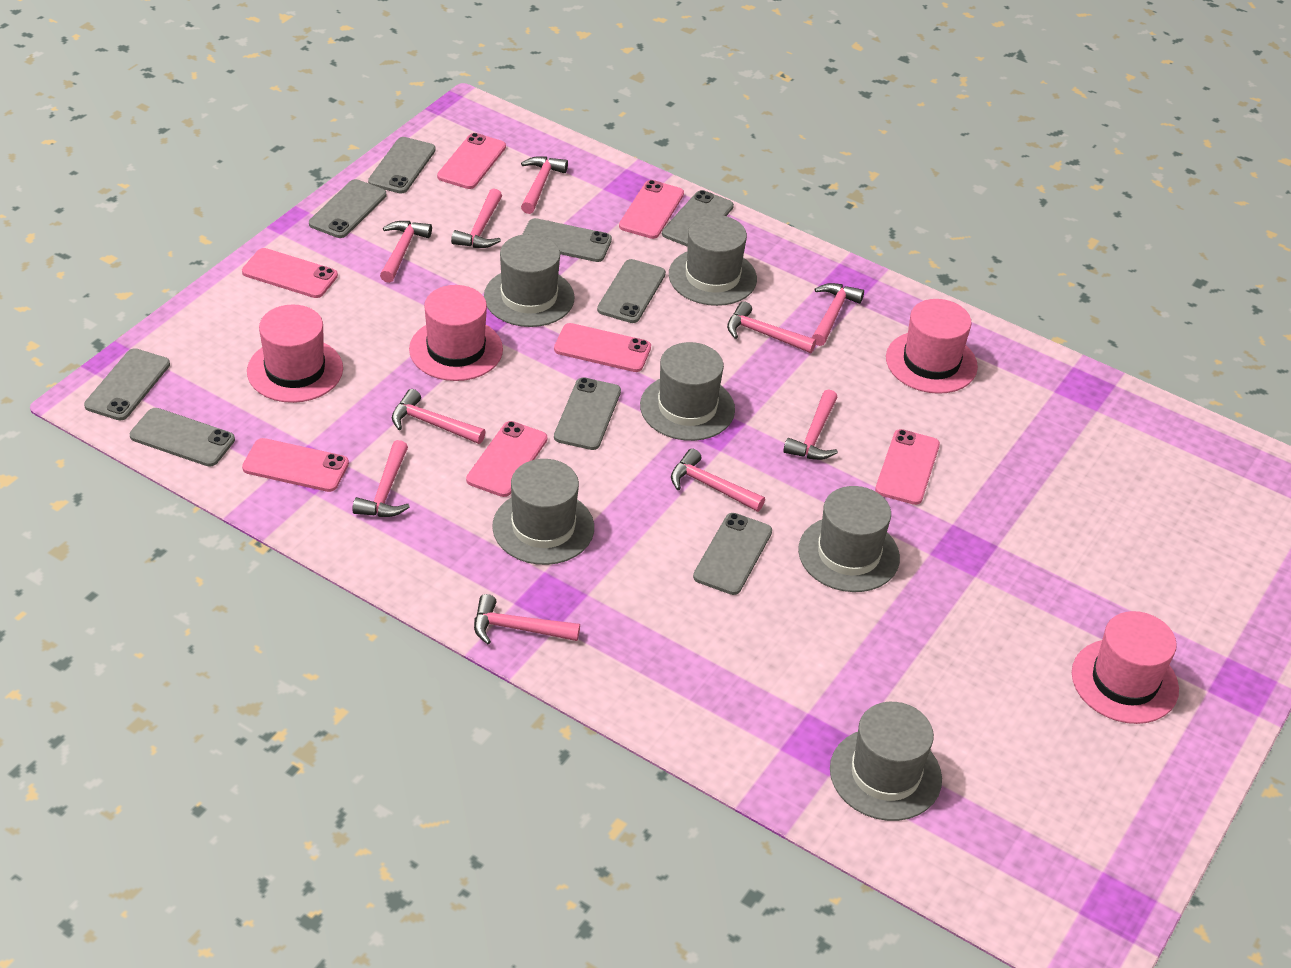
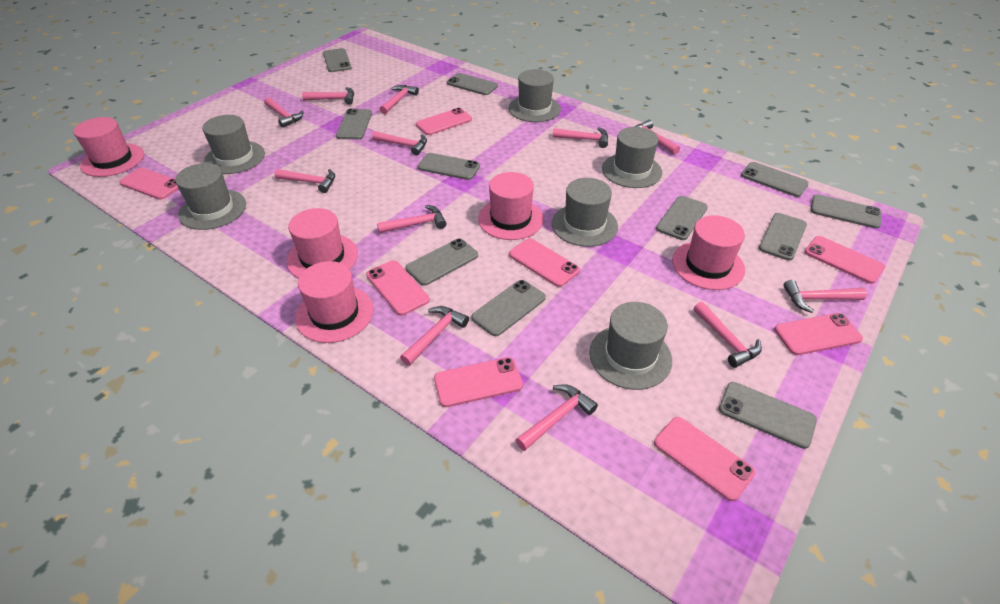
grey phone: 9 -> 11
pink hammer: 10 -> 12
pink hat: 4 -> 5
pink phone: 7 -> 8

